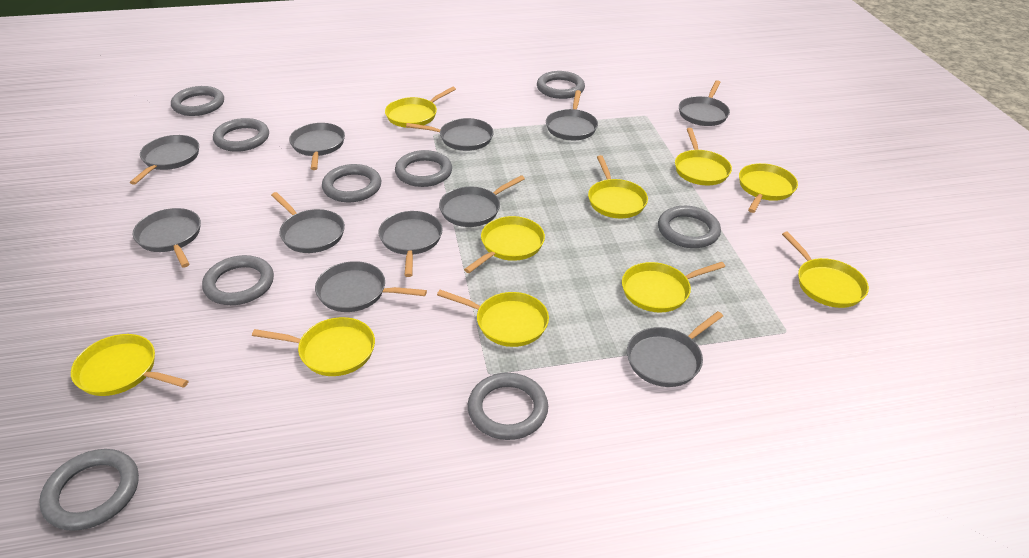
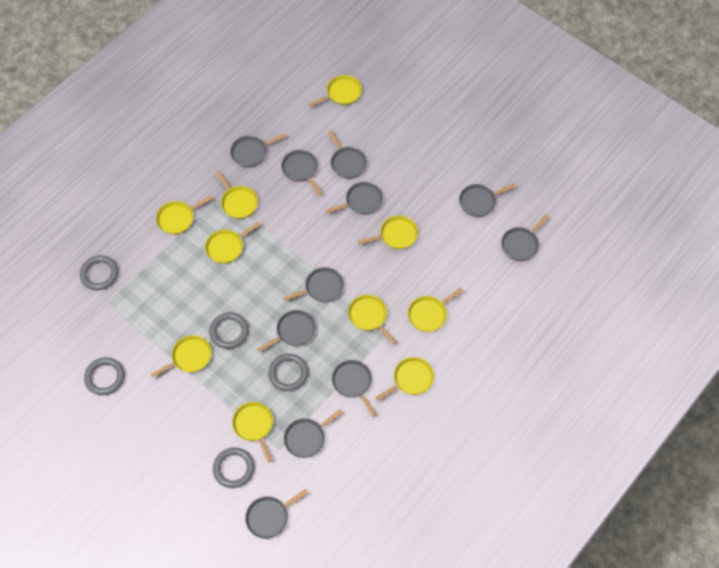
grey ring: 9 -> 5

